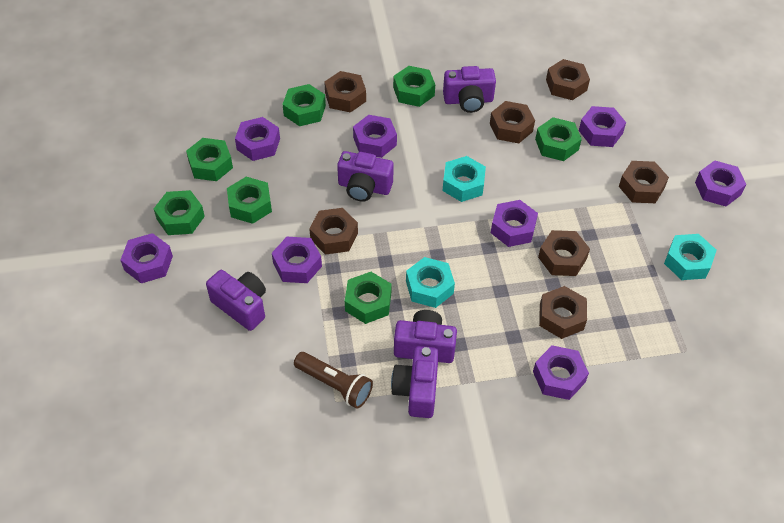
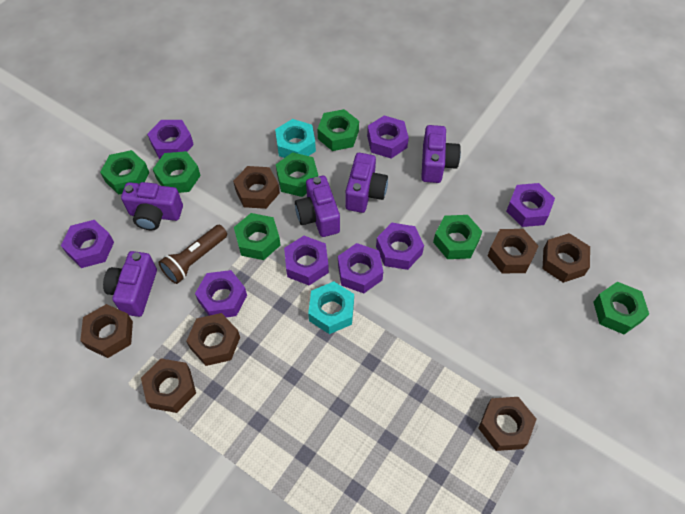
turquoise nut: 3 -> 2

